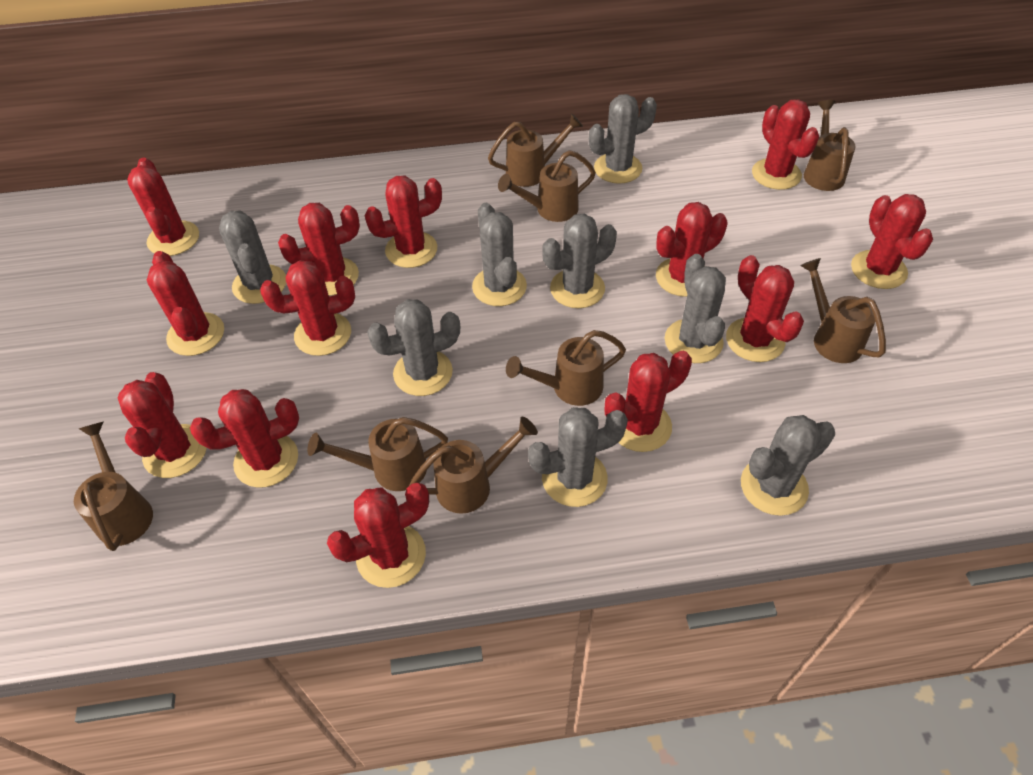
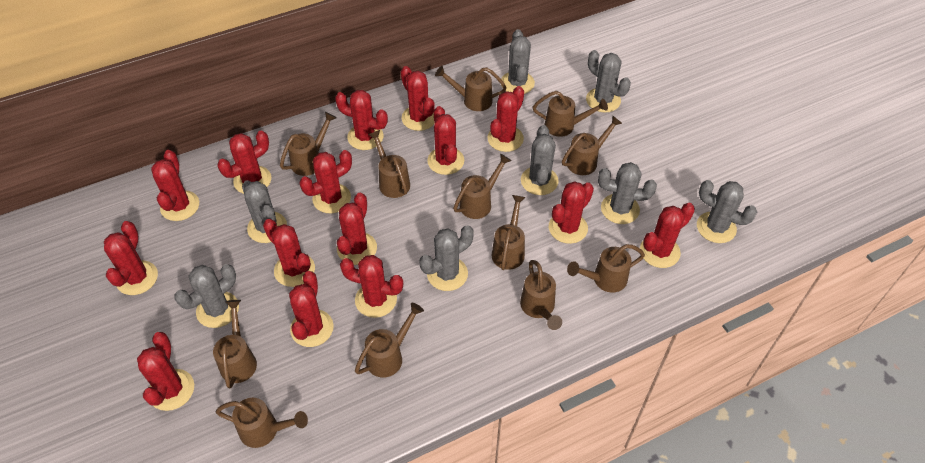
brown watering can: 8 -> 12
red cactus: 13 -> 15

